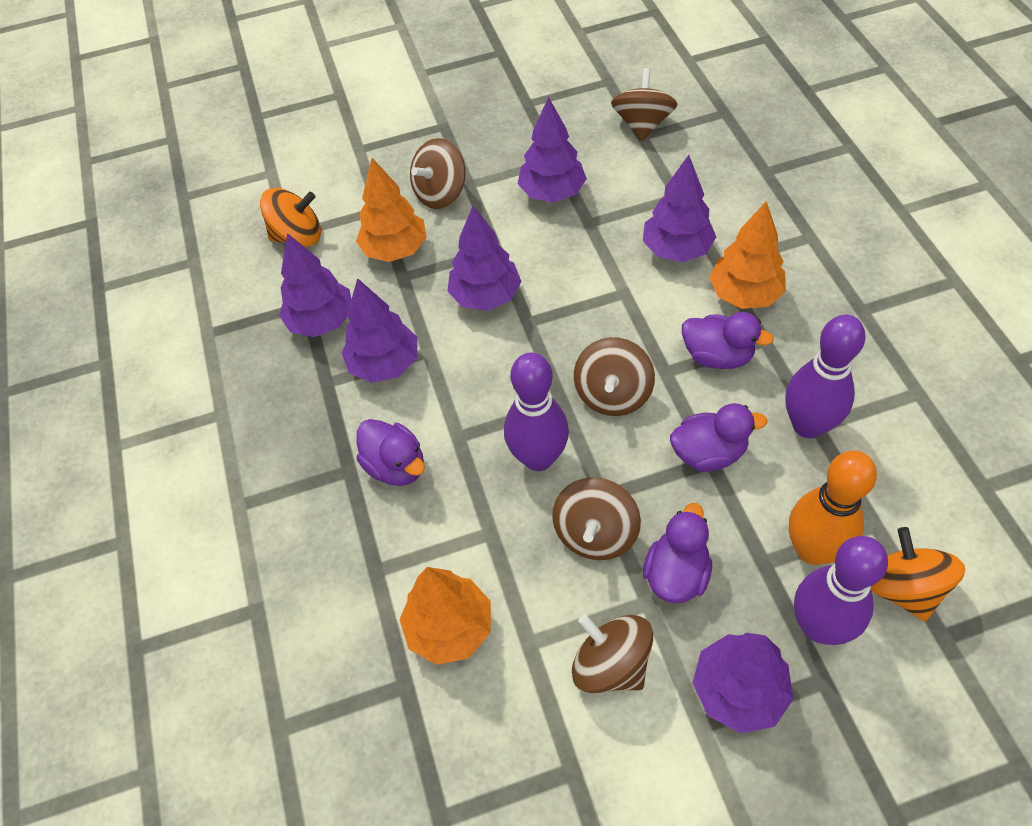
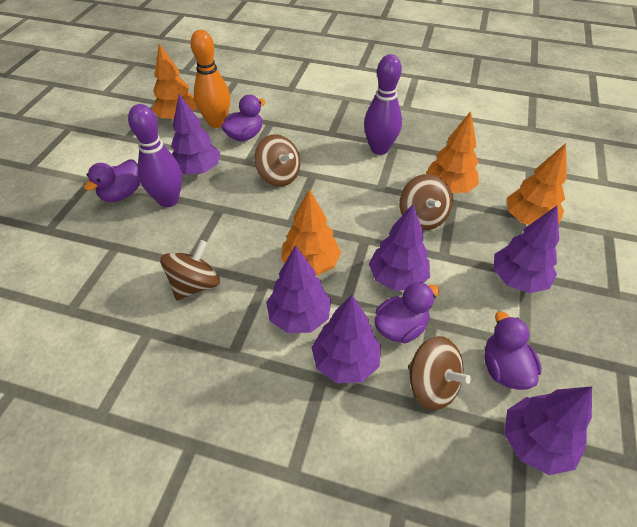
brown spinning top: 5 -> 4
orange spinning top: 2 -> 0
orange tree: 3 -> 4
purple bowling pin: 3 -> 2

